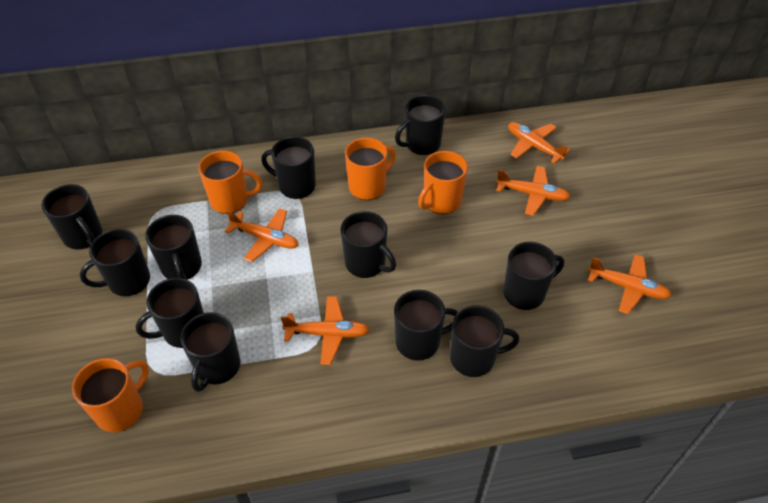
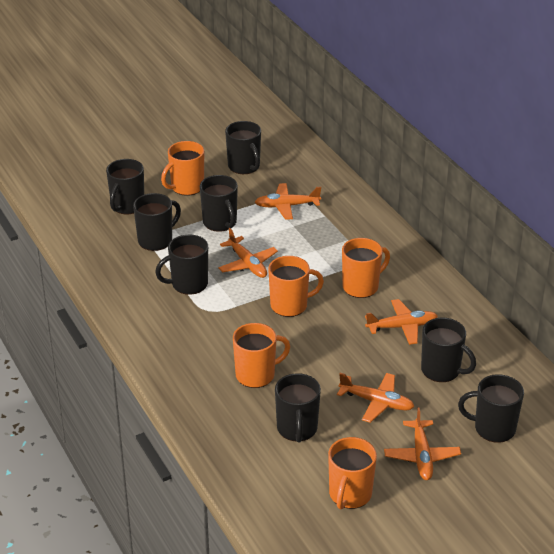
black mug: 11 -> 8
orange mug: 4 -> 5

